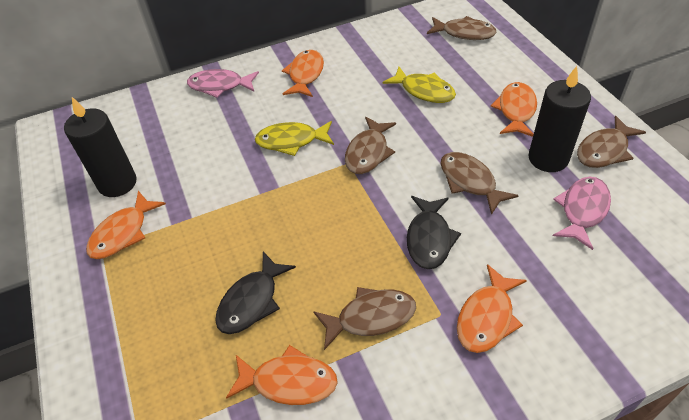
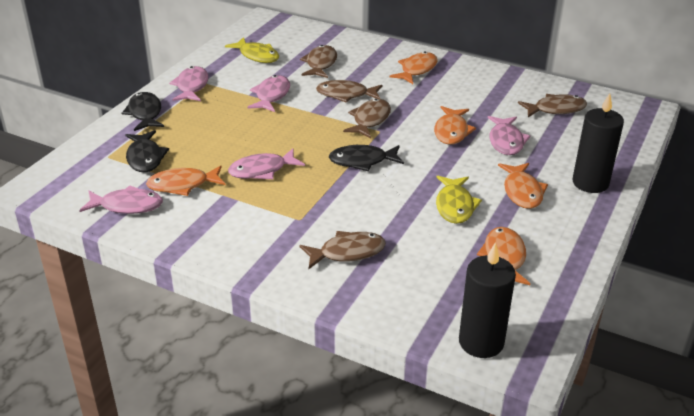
black fish: 2 -> 3
pink fish: 2 -> 5

